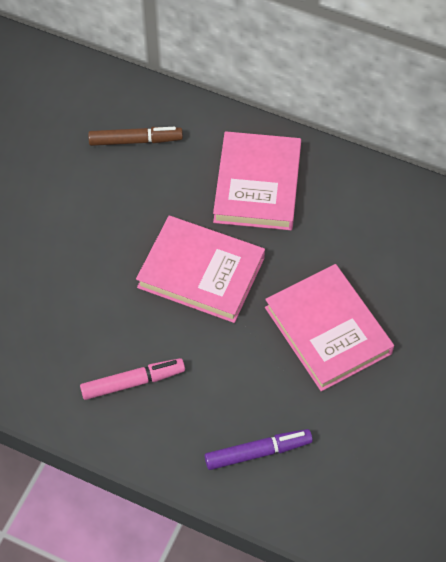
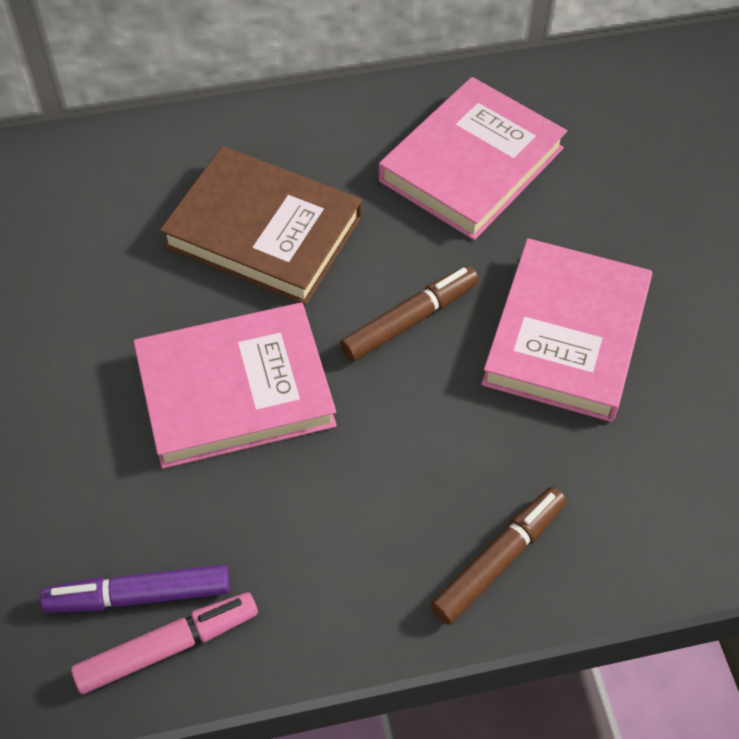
brown book: 0 -> 1
brown marker: 1 -> 2

